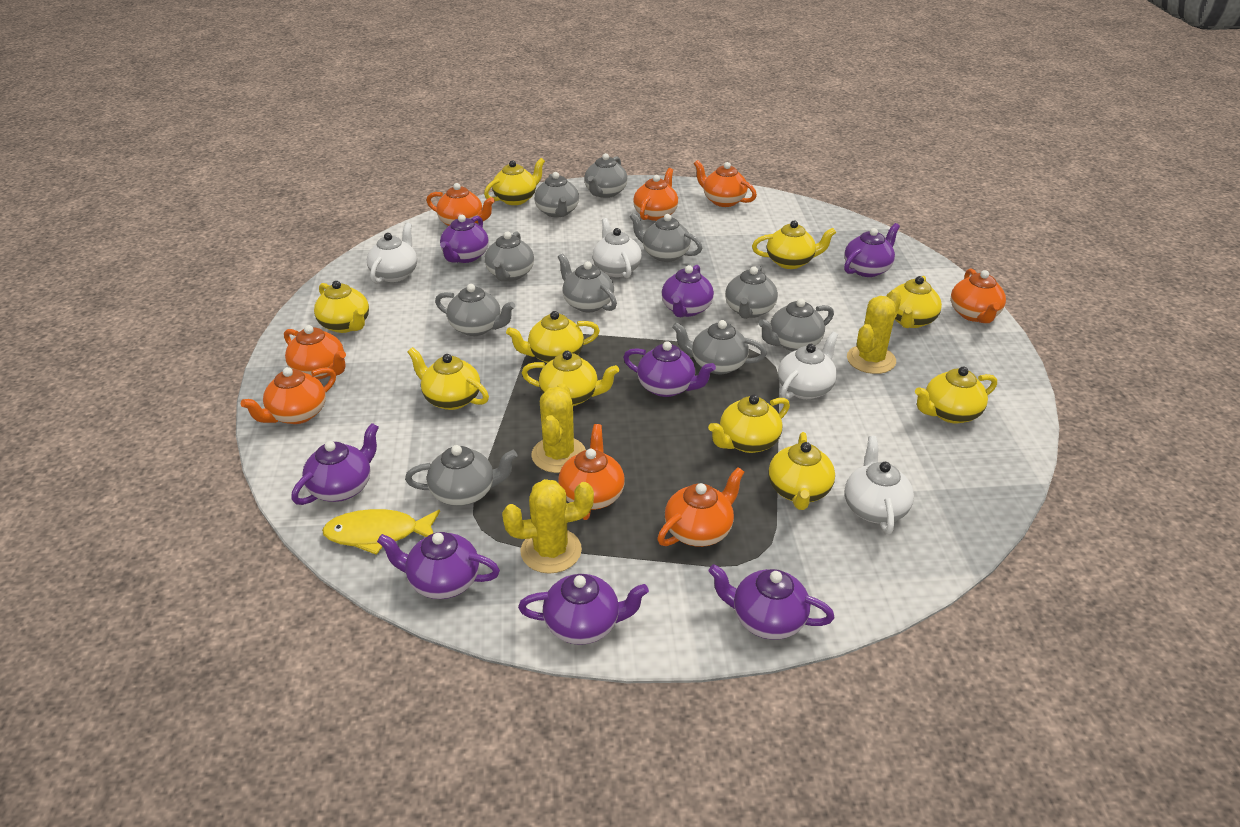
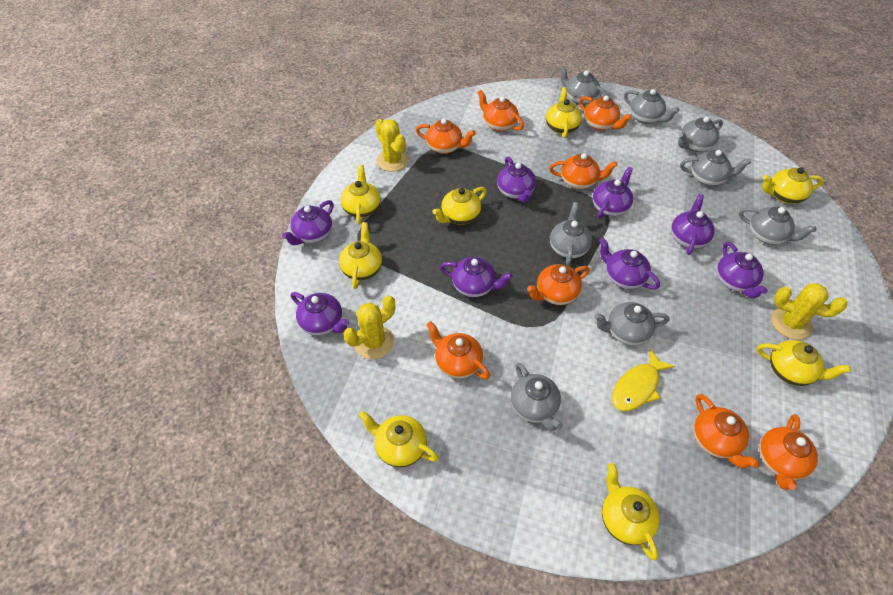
grey teapot: 10 -> 8
white teapot: 4 -> 0
yellow teapot: 10 -> 8

